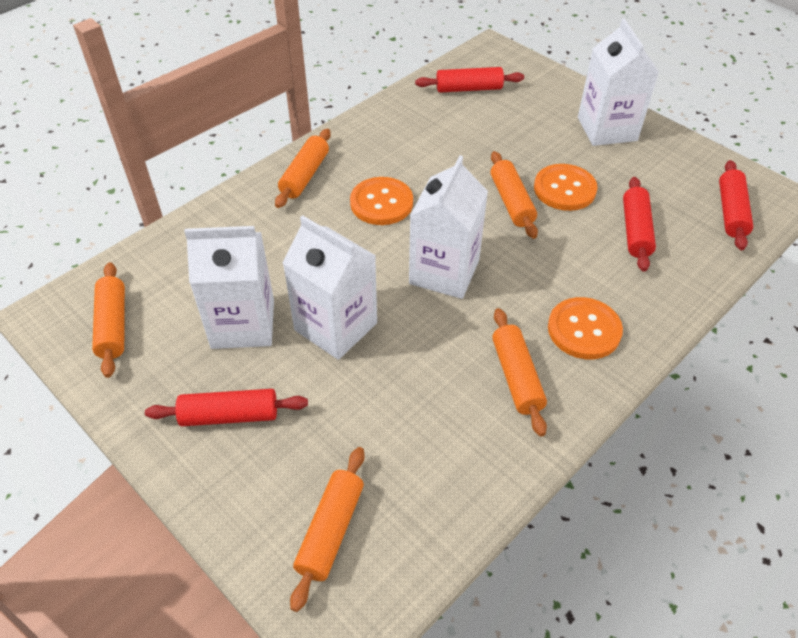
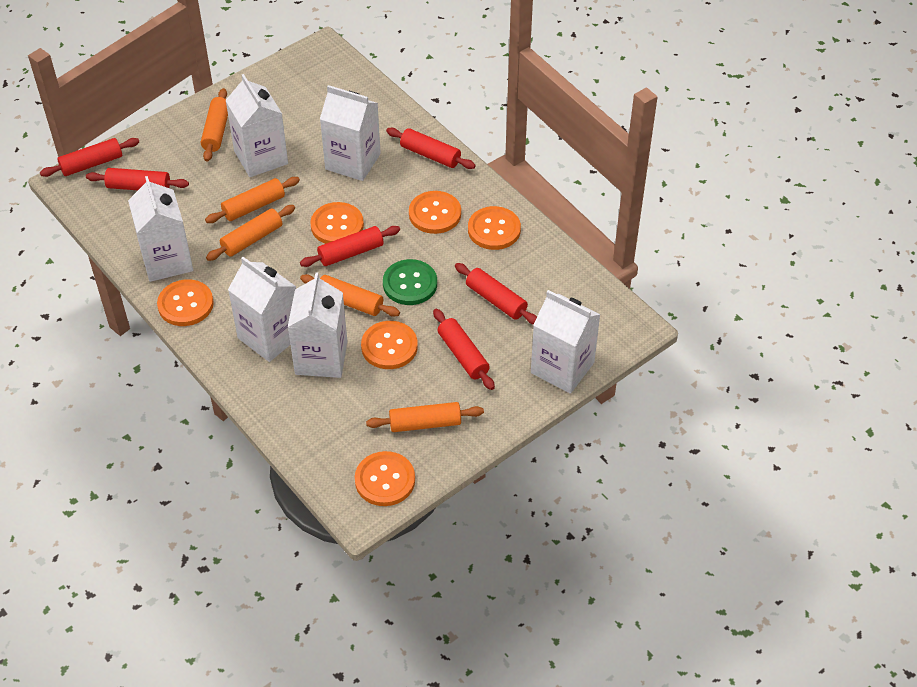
green button: 0 -> 1
orange button: 3 -> 6
red rolling pin: 4 -> 6
white carton: 4 -> 6

